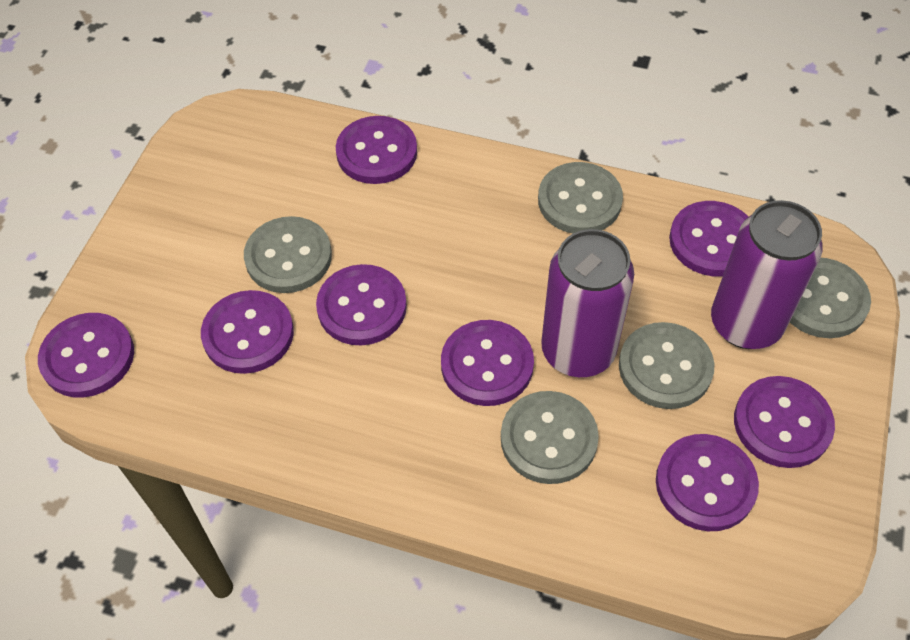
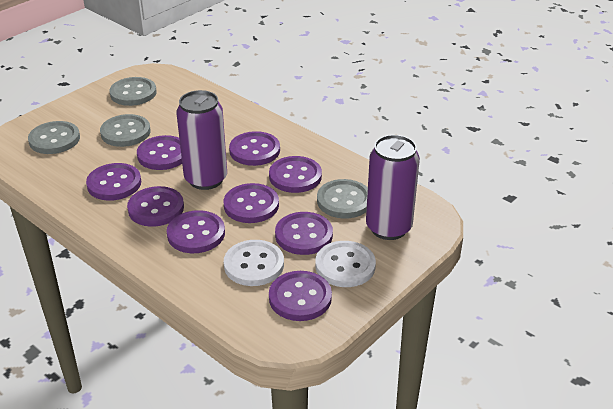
grey button: 5 -> 4
purple button: 8 -> 9
white button: 0 -> 2

